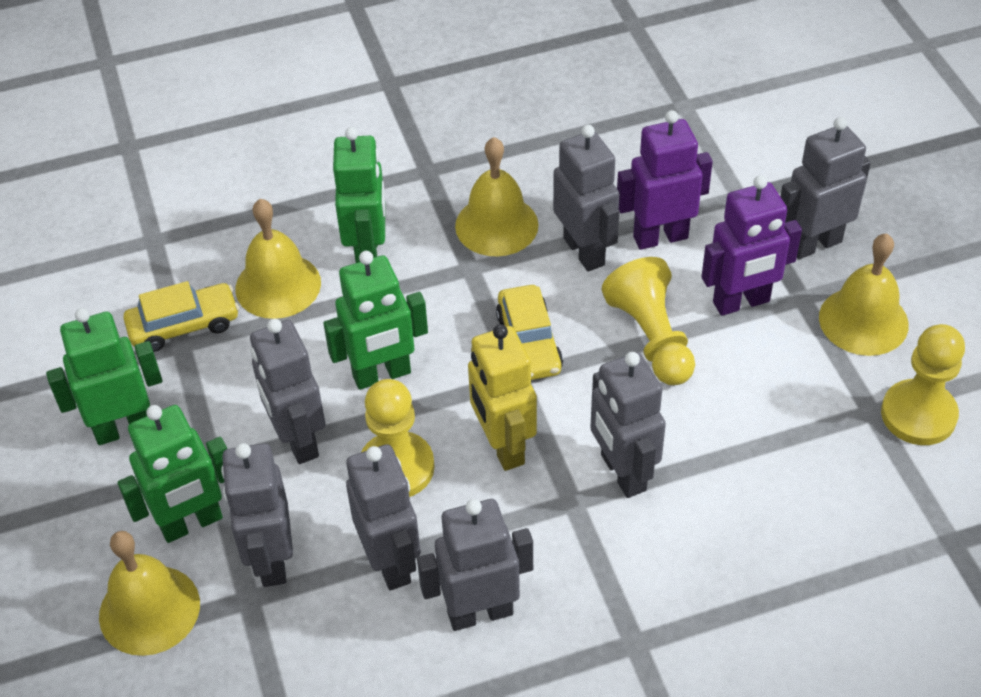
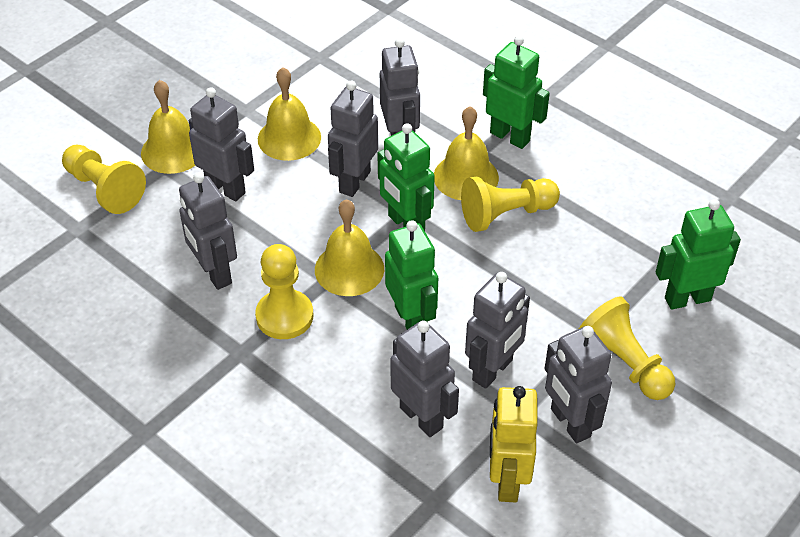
purple robot: 2 -> 0
yellow car: 2 -> 0
yellow pawn: 3 -> 4

